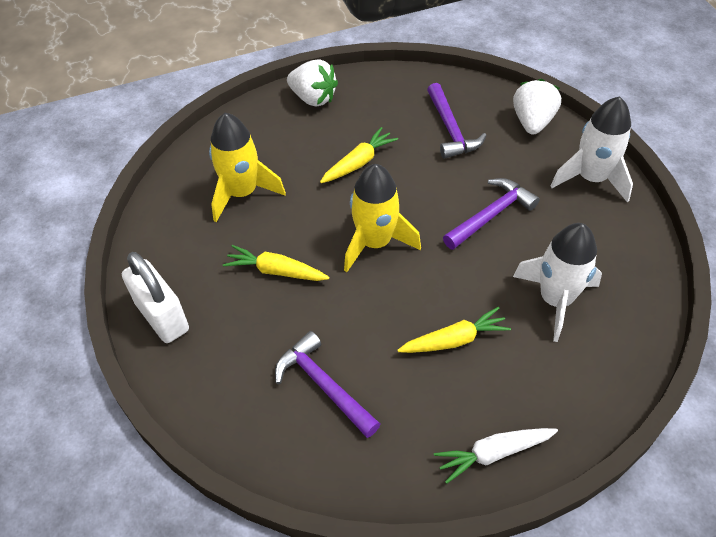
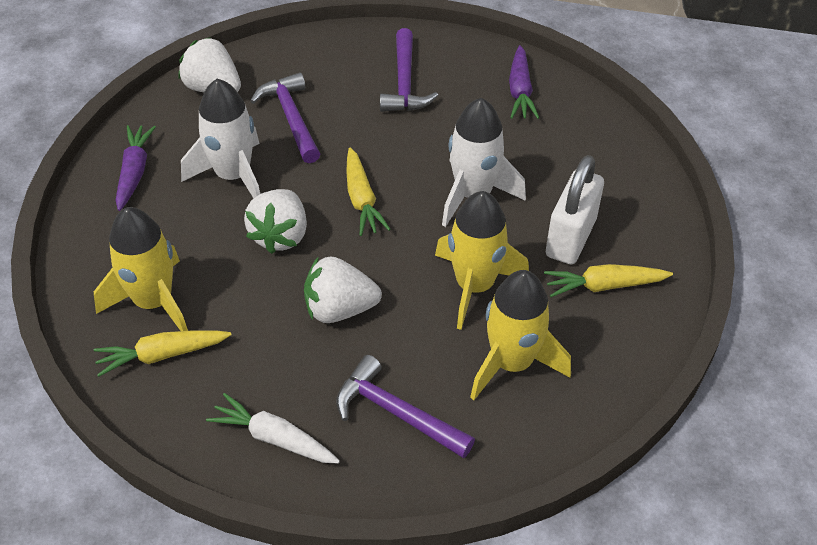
purple carrot: 0 -> 2
white strawberry: 2 -> 3
yellow rocket: 2 -> 3

